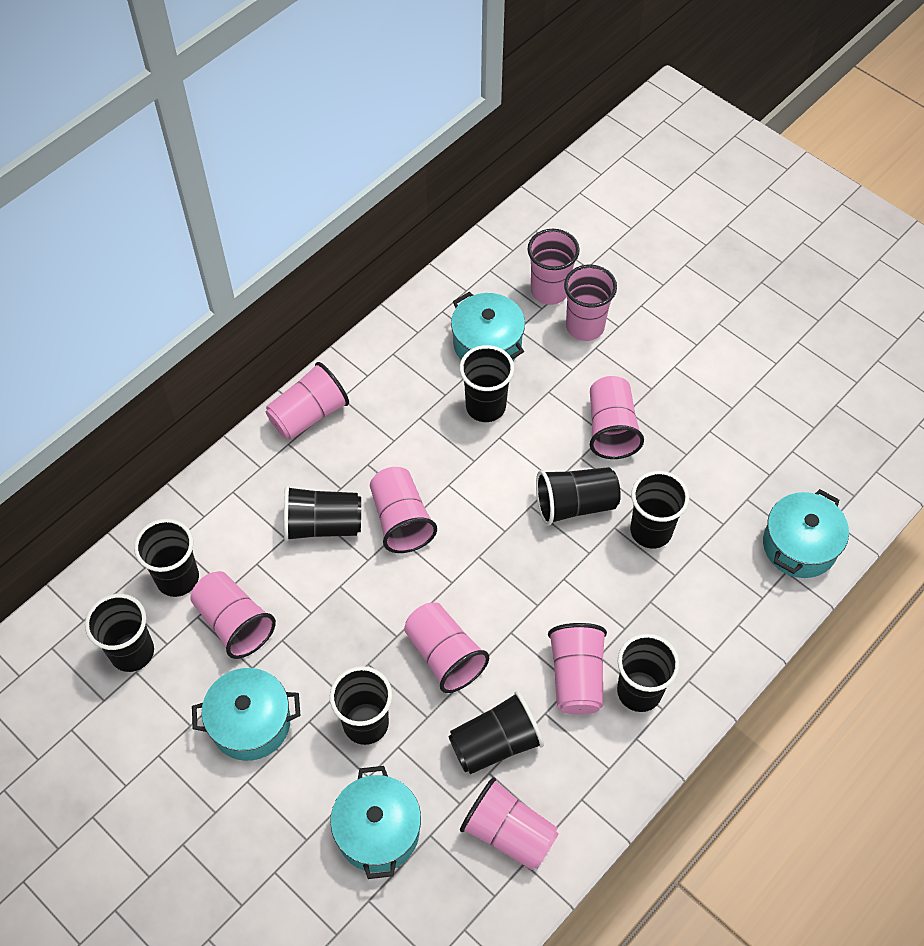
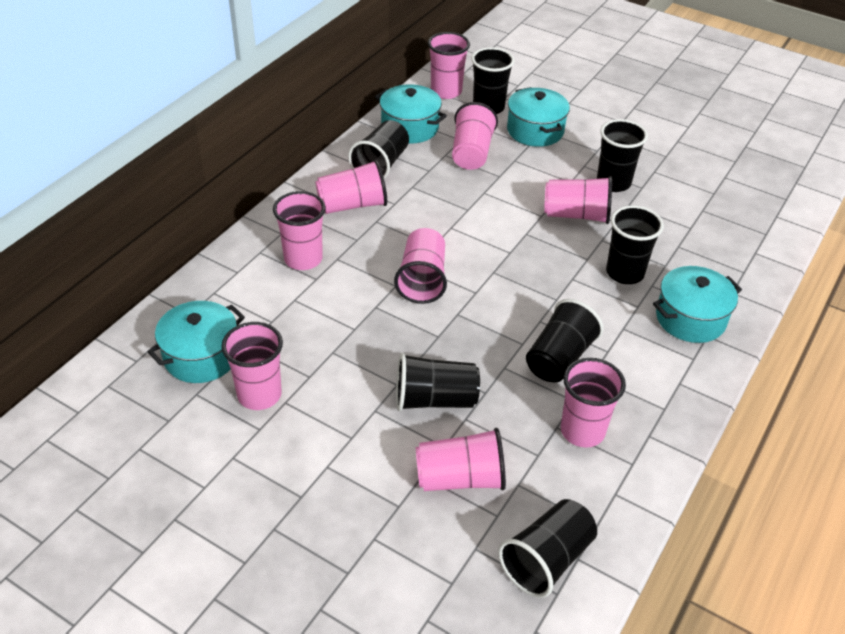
black cup: 9 -> 7

